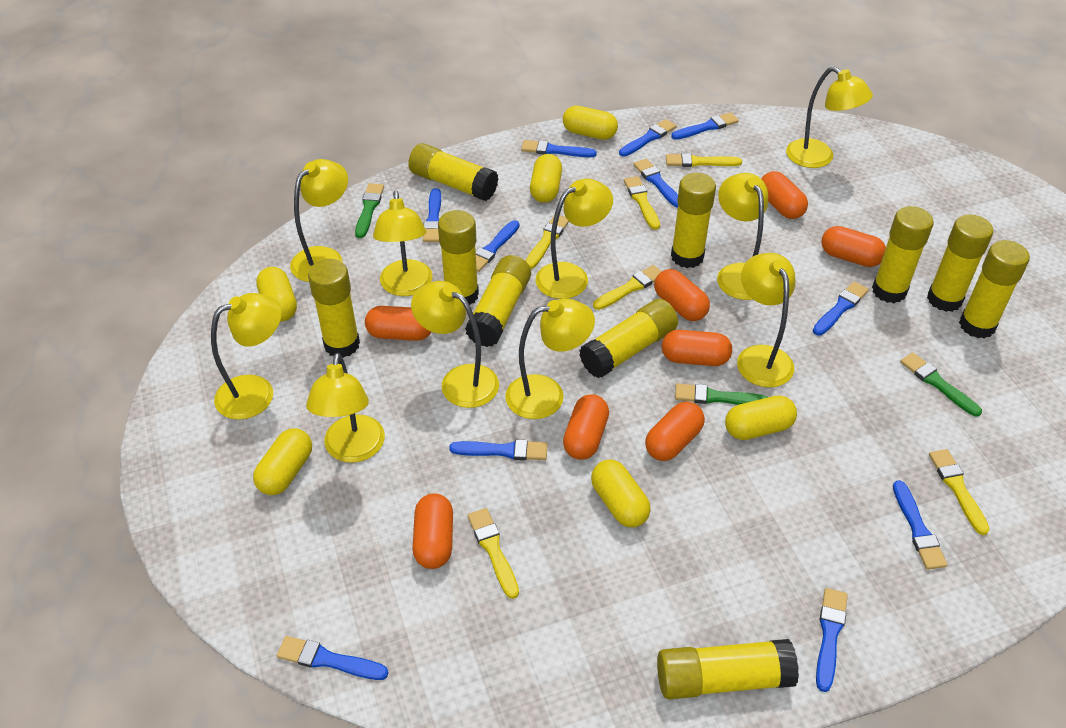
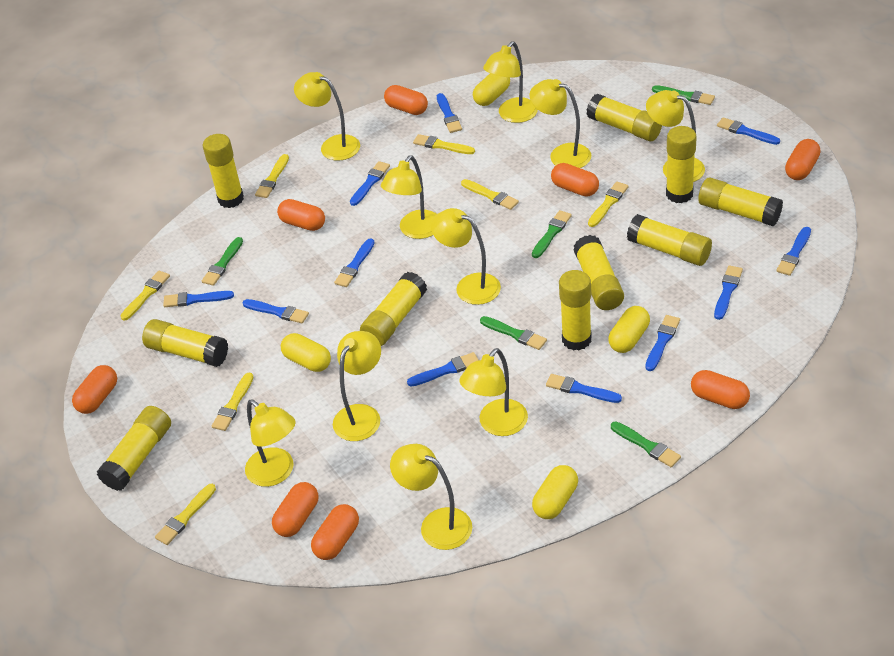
green brush: 3 -> 5
yellow brush: 6 -> 7
yellow capsule: 6 -> 4

